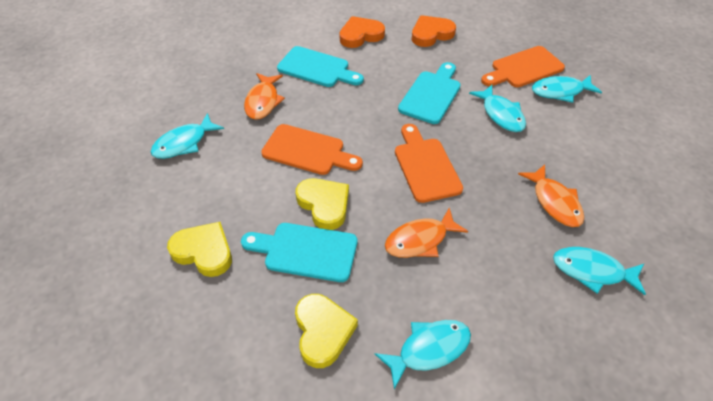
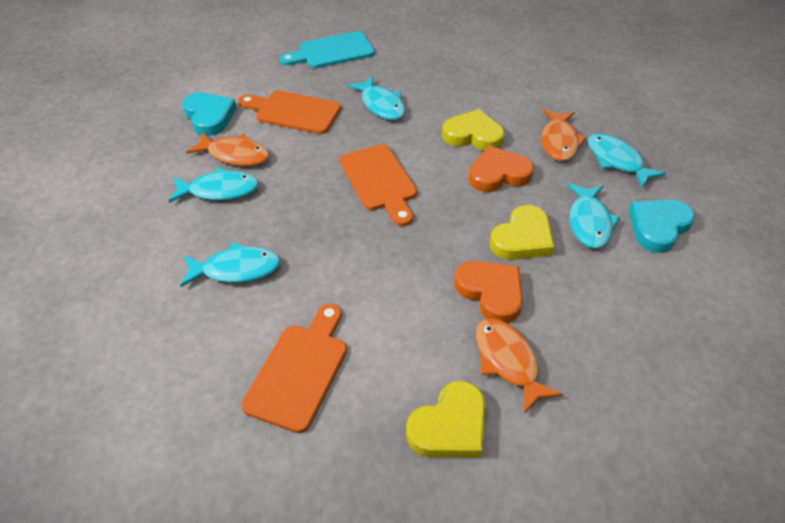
turquoise cutting board: 3 -> 1
turquoise heart: 0 -> 2

